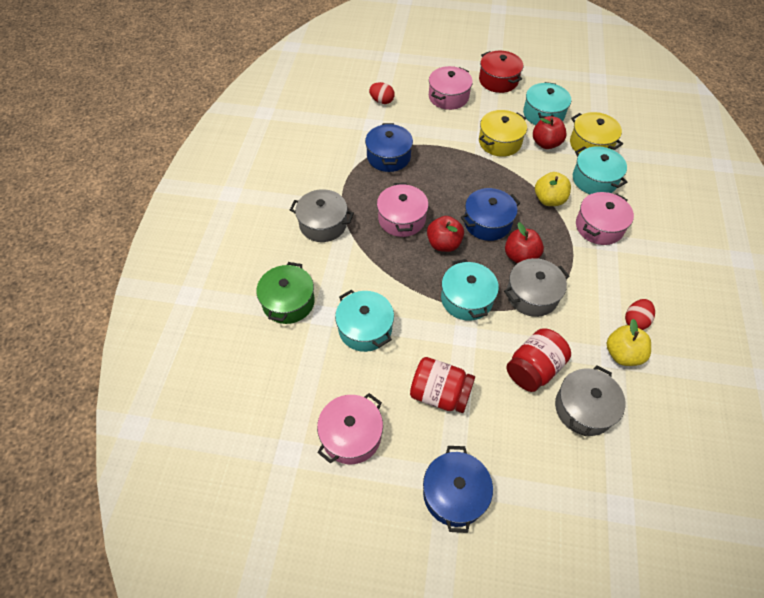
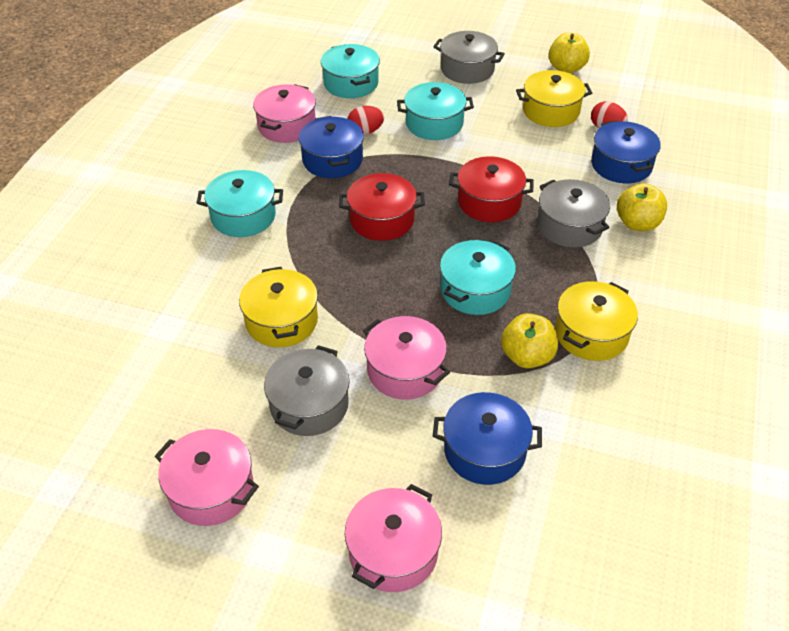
green pot: 1 -> 0
red apple: 3 -> 0
red jar: 2 -> 0
red pot: 1 -> 2
yellow apple: 2 -> 3
yellow pot: 2 -> 3

